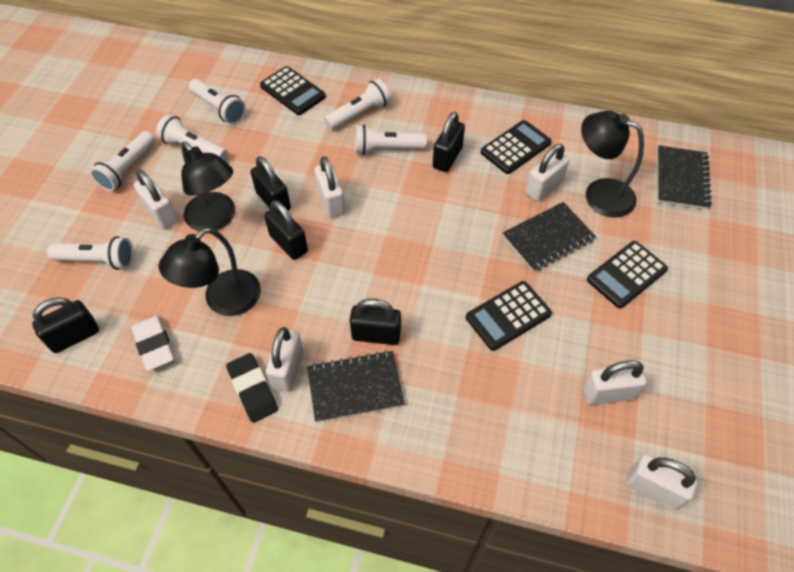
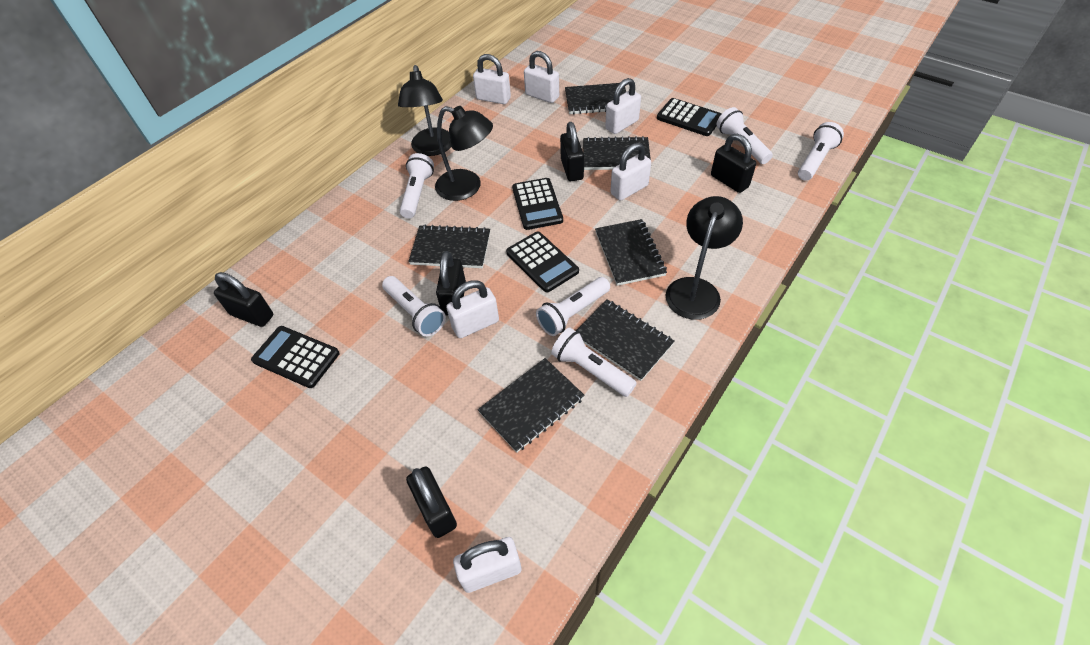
black eraser: 1 -> 0
black notebook: 3 -> 6
white eraser: 1 -> 0

